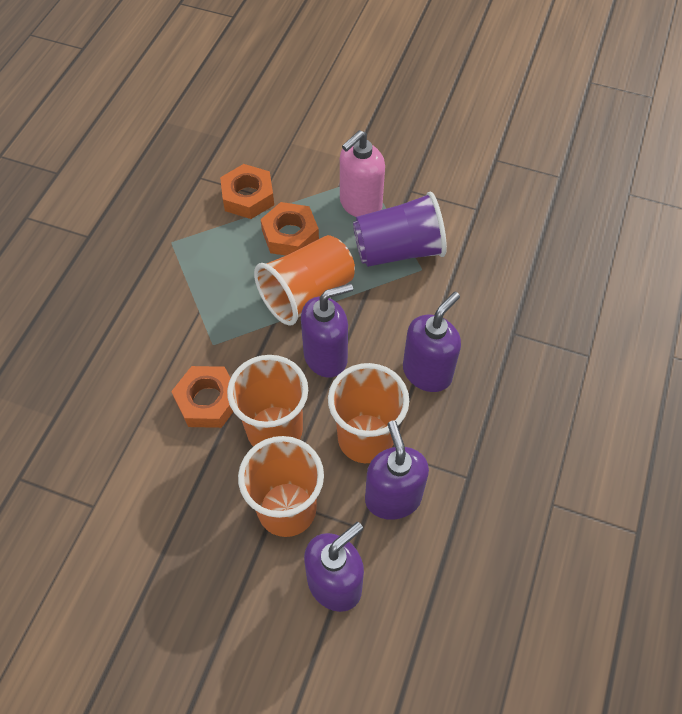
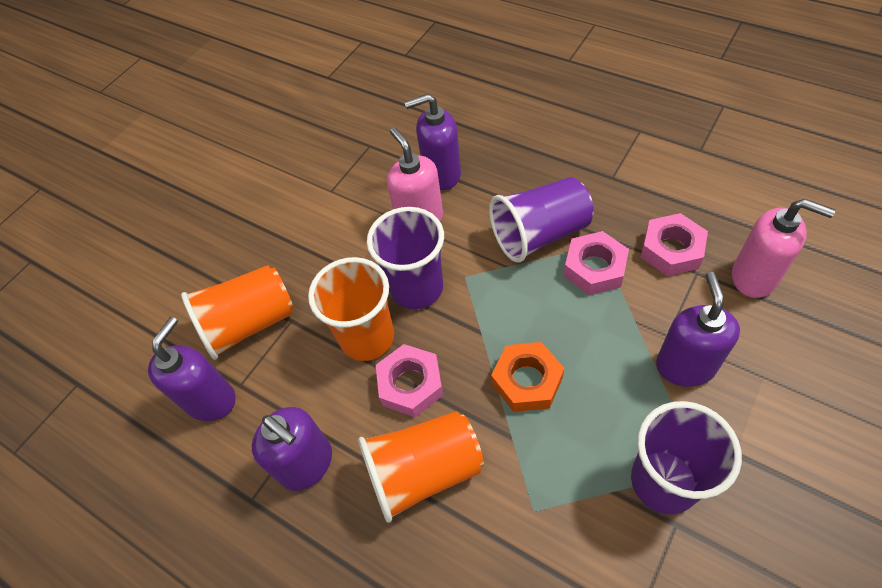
orange cup: 4 -> 3
orange nut: 3 -> 1
pink nut: 0 -> 3
pink soap dispenser: 1 -> 2
purple cup: 1 -> 3

